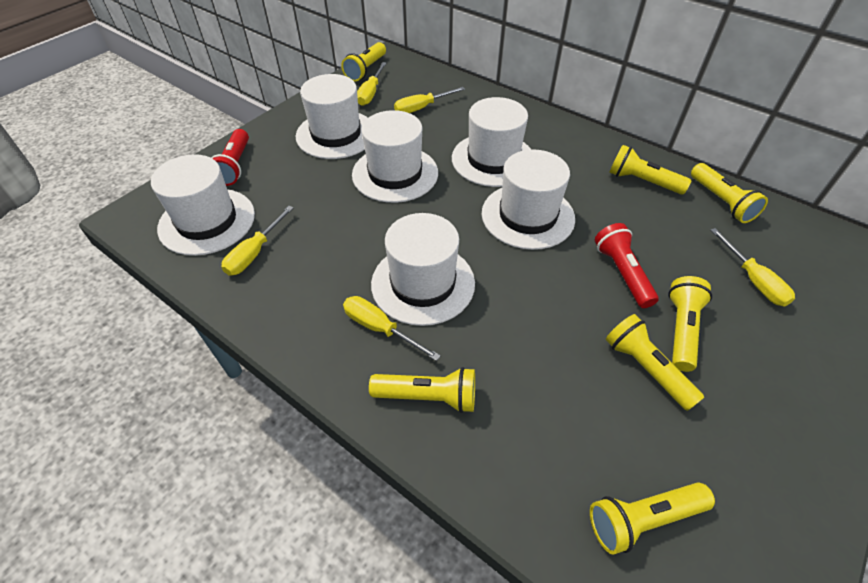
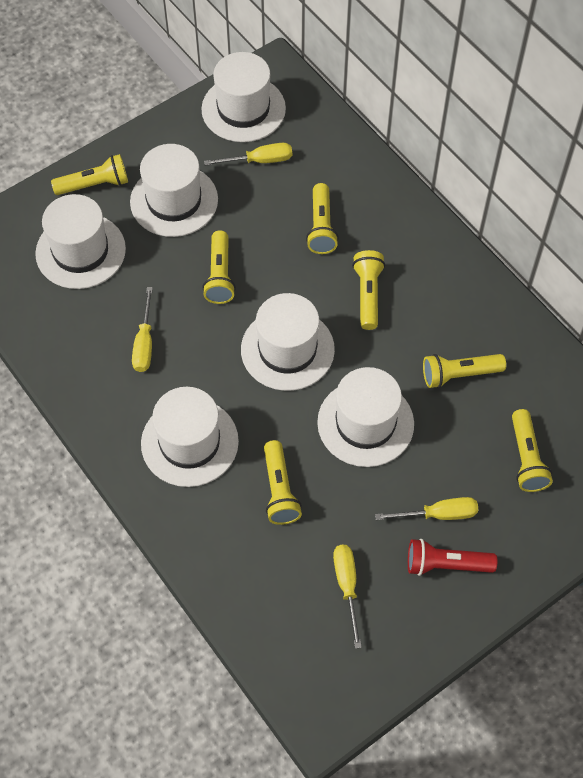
red flashlight: 2 -> 1
yellow screwdriver: 5 -> 4

